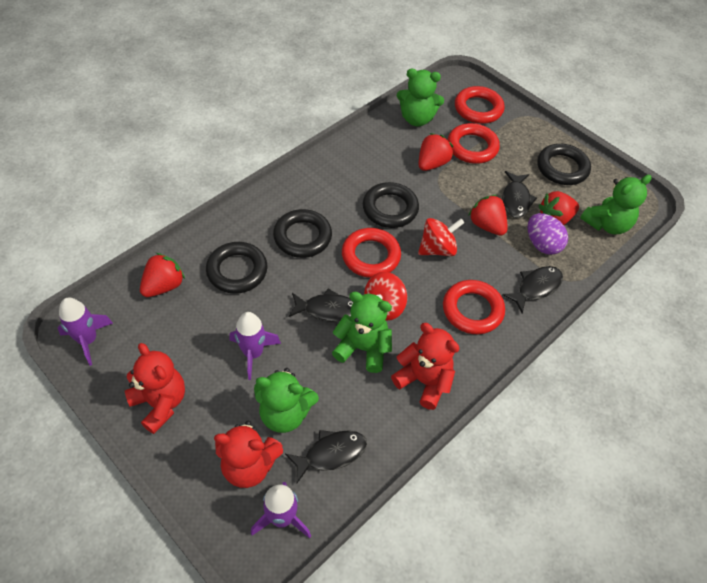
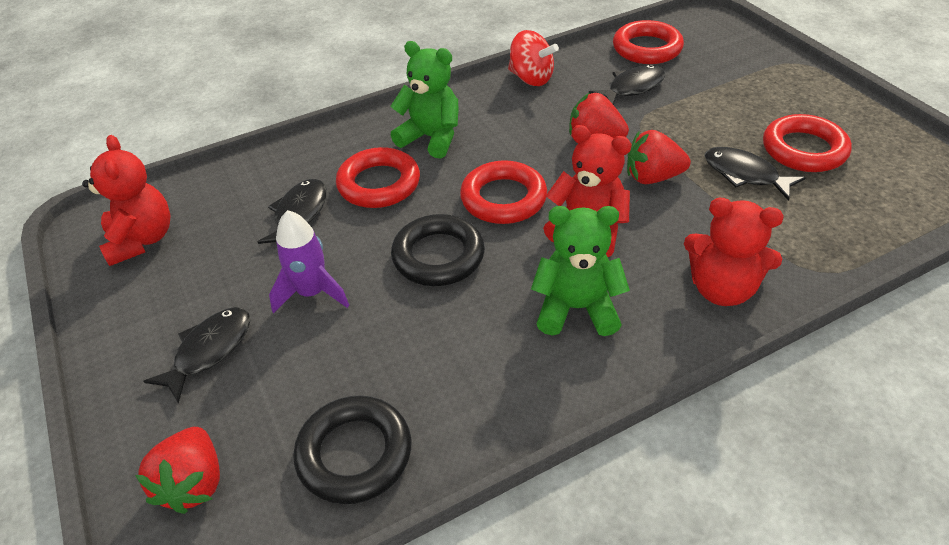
black ring: 4 -> 2
green teddy bear: 4 -> 2
purple egg: 1 -> 0
purple rocket: 3 -> 1
red spinning top: 2 -> 1
red strawberry: 4 -> 3

